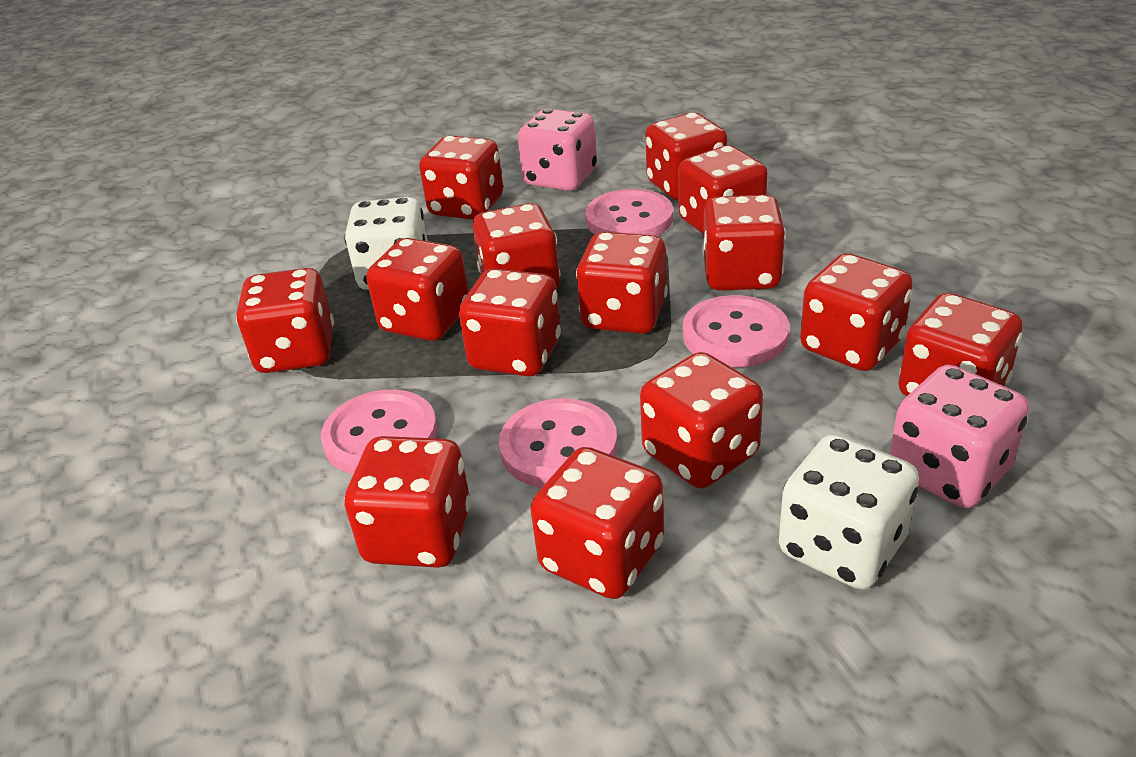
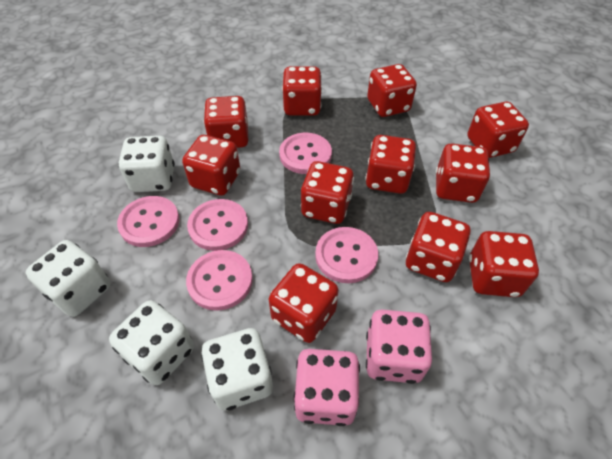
pink button: 4 -> 5
red dice: 14 -> 11
white dice: 2 -> 4

